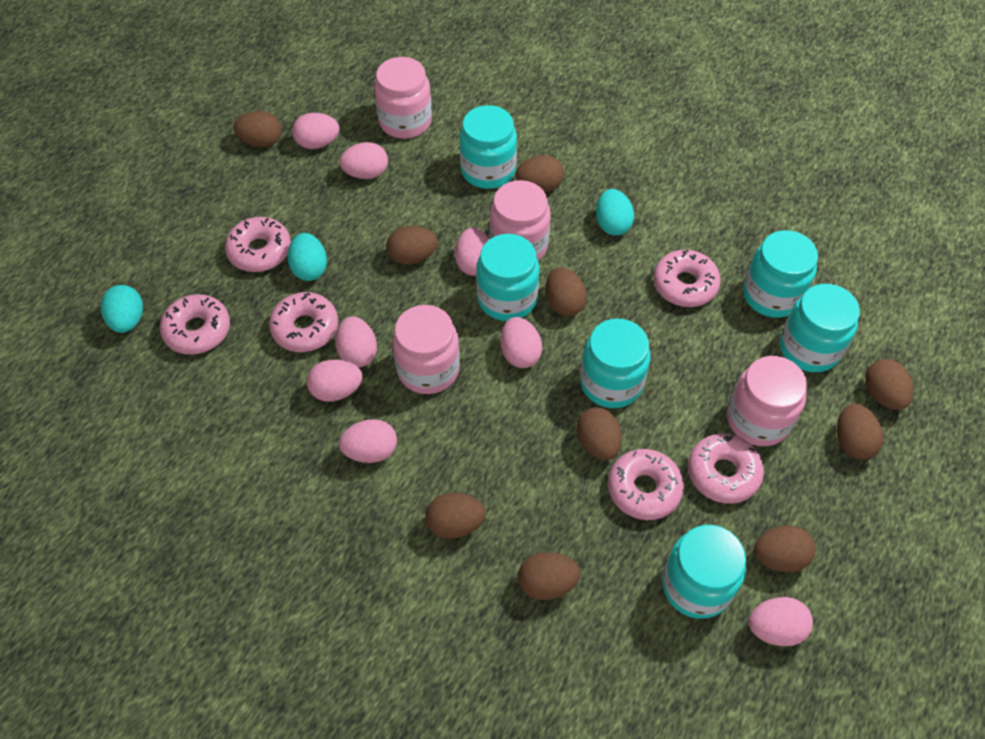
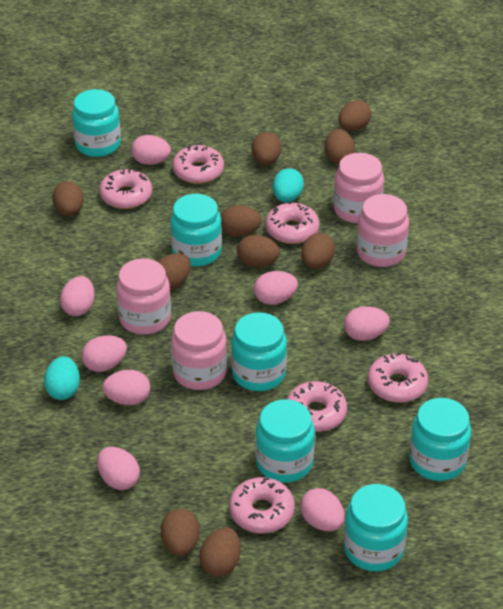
turquoise egg: 3 -> 2

